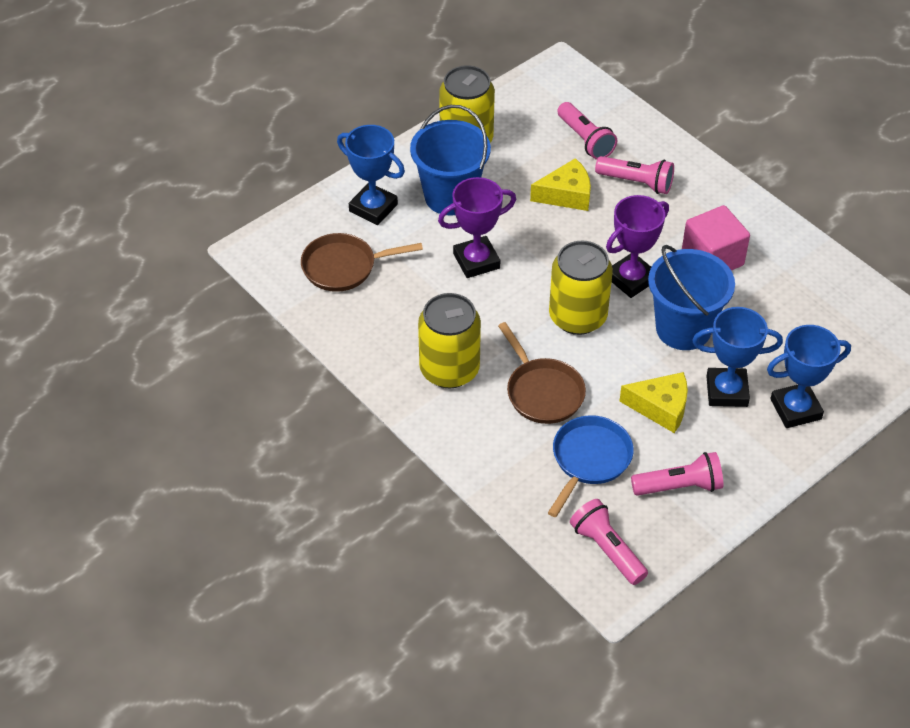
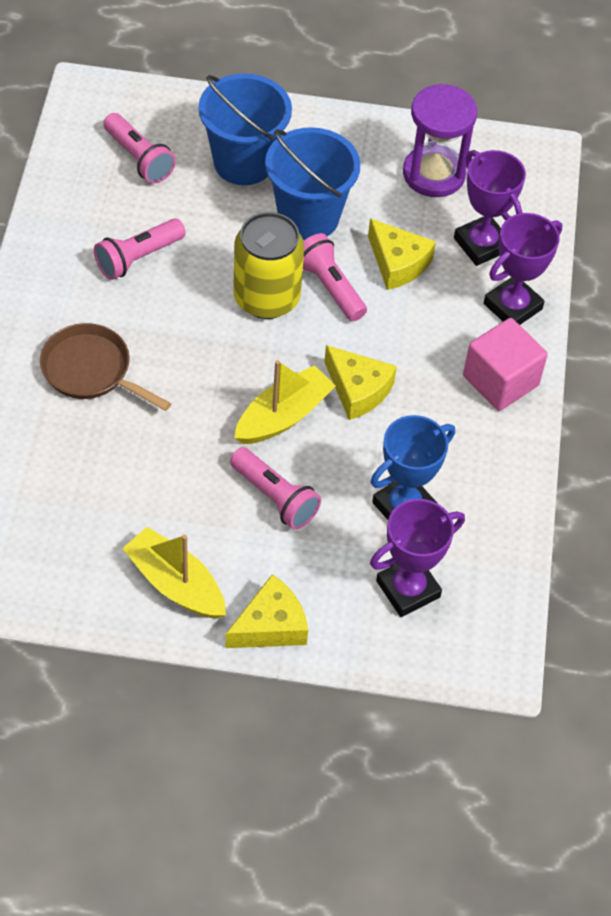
blue pan: 1 -> 0
blue trophy: 3 -> 1
brown pan: 2 -> 1
purple hourglass: 0 -> 1
purple trophy: 2 -> 3
yellow boat: 0 -> 2
yellow can: 3 -> 1
yellow cheese: 2 -> 3

